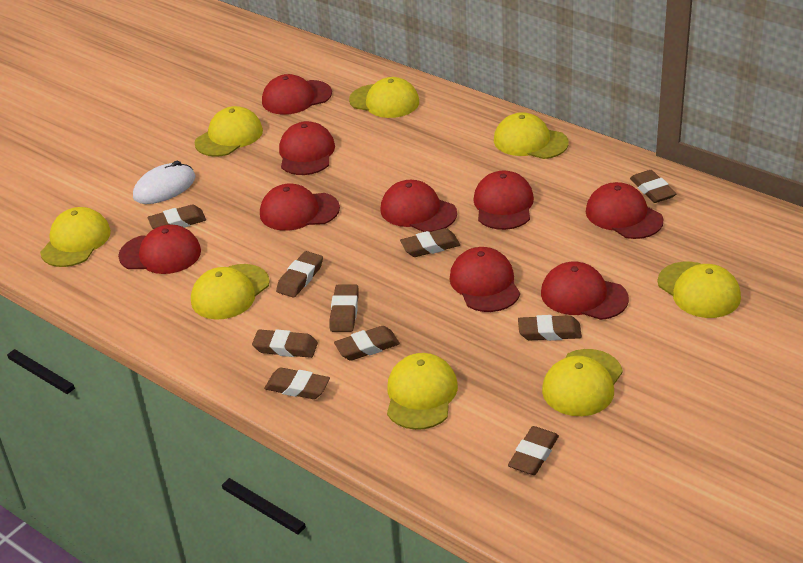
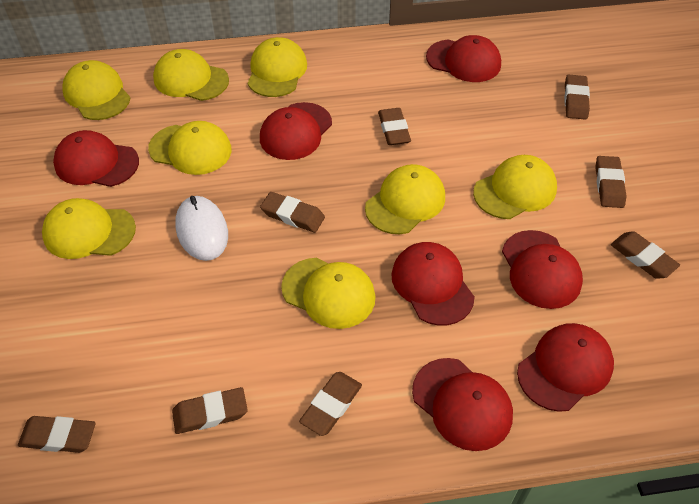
brown eraser: 10 -> 8
red cap: 9 -> 7

